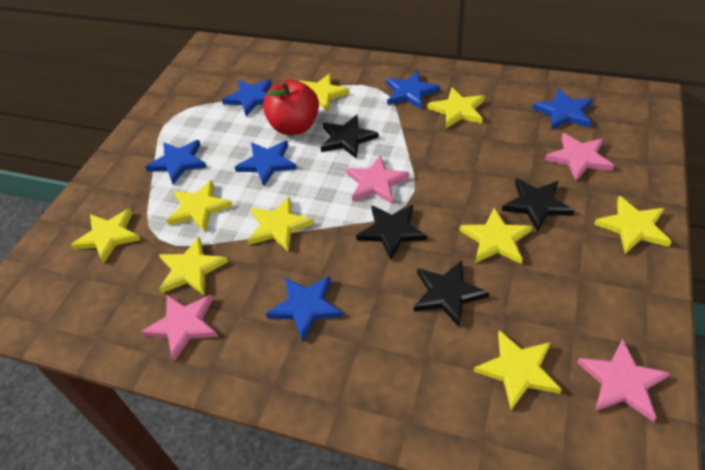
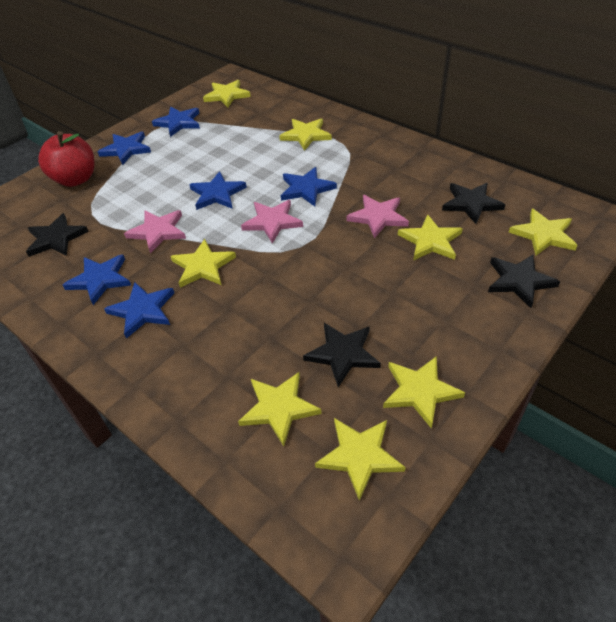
pink star: 4 -> 3
yellow star: 9 -> 8

